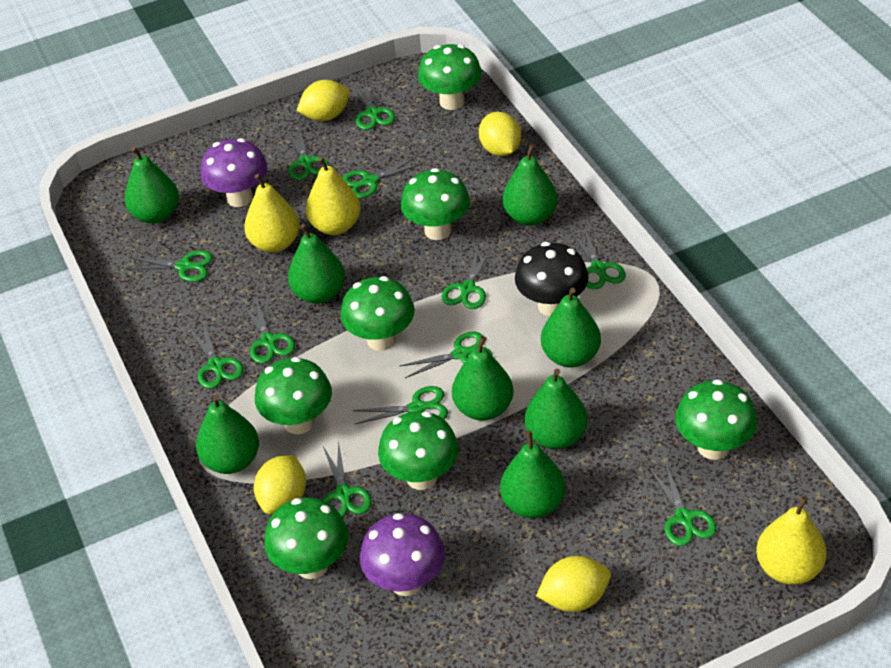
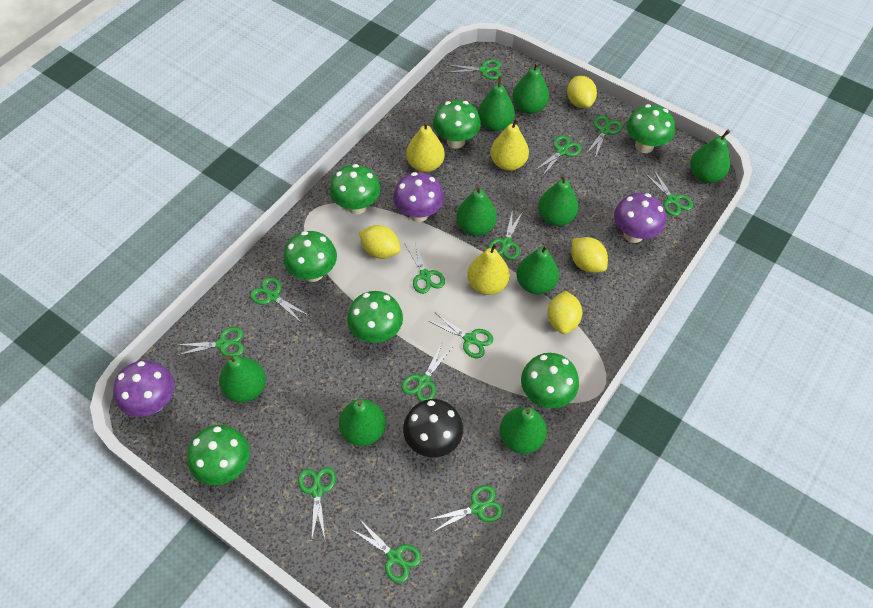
green pear: 8 -> 9
green scissors: 12 -> 13
purple mushroom: 2 -> 3

